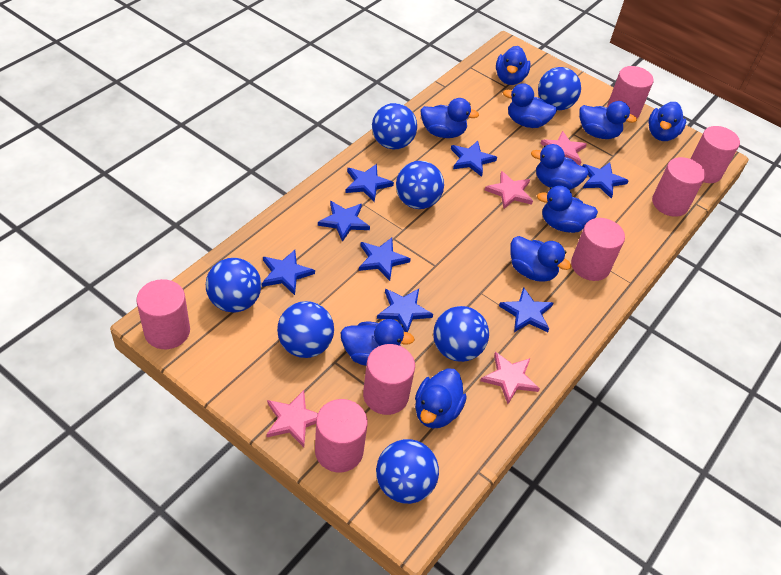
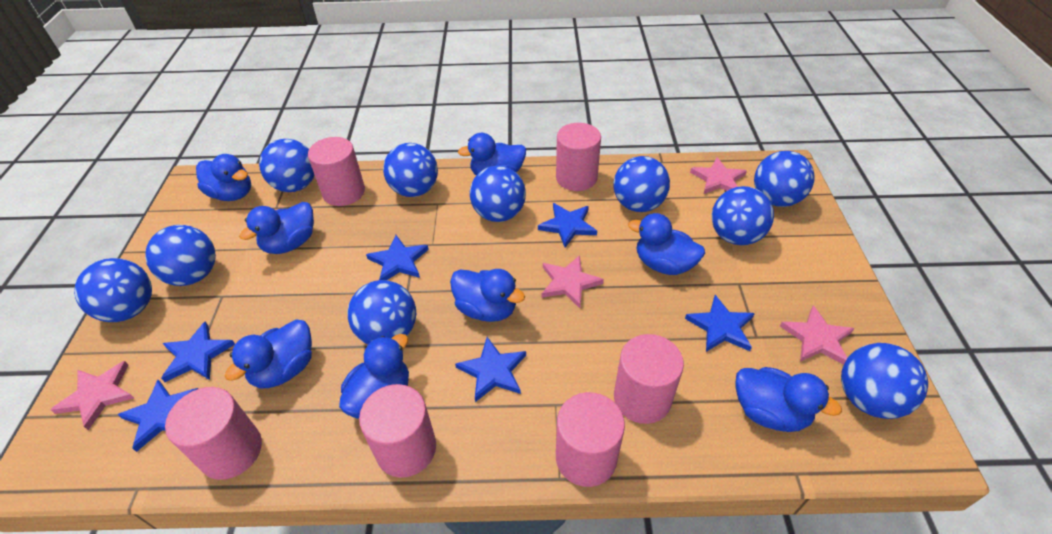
blue ball: 7 -> 10
blue duck: 10 -> 8
blue star: 8 -> 6
pink cylinder: 7 -> 6

